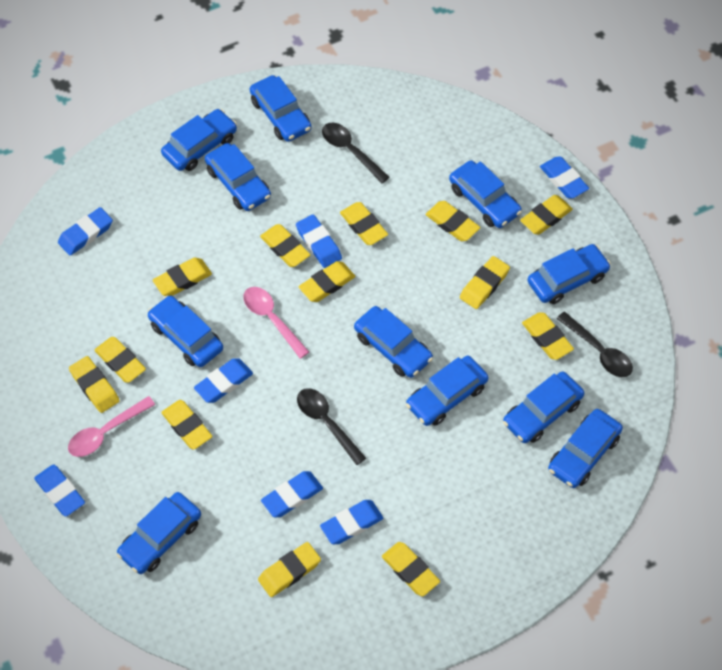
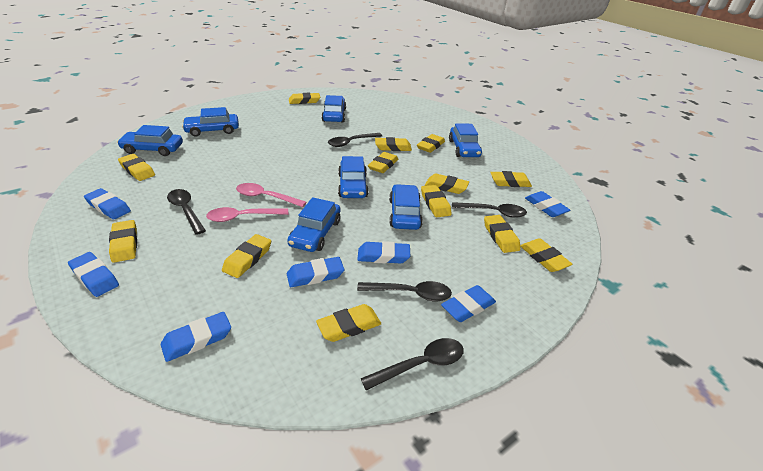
black spoon: 3 -> 5
blue car: 11 -> 7

